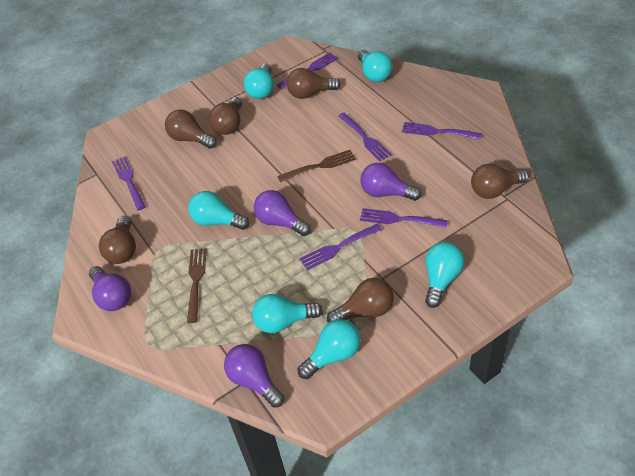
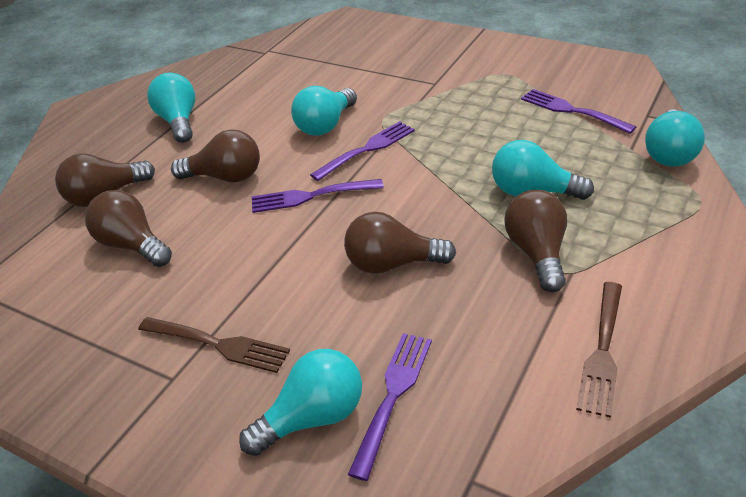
brown light bulb: 6 -> 5
purple fork: 6 -> 4
purple light bulb: 4 -> 0
turquoise light bulb: 6 -> 5

